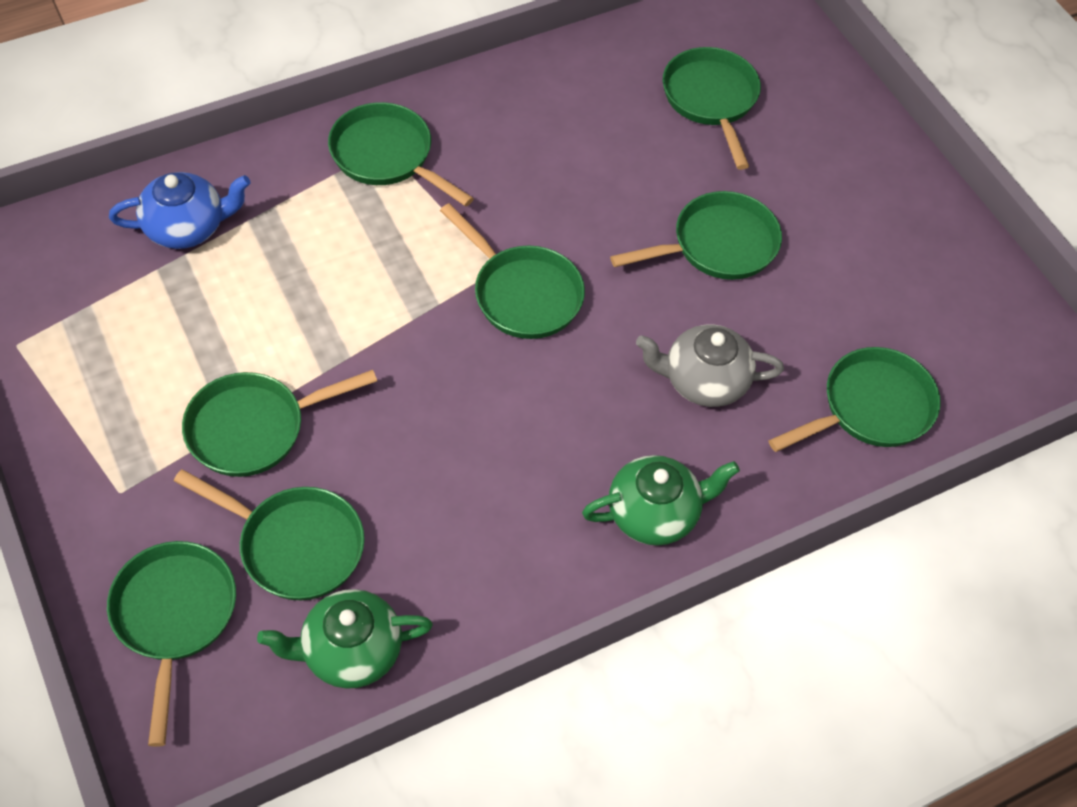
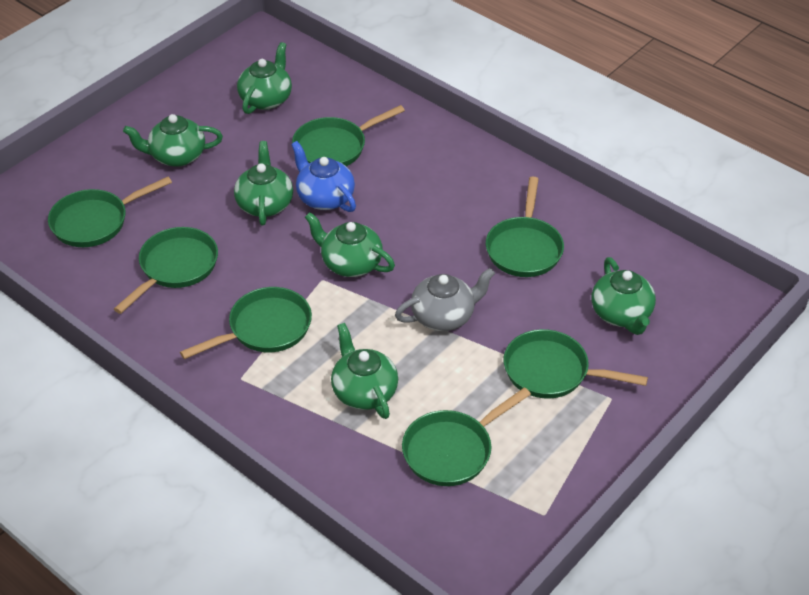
green pan: 8 -> 7
green teapot: 2 -> 6

